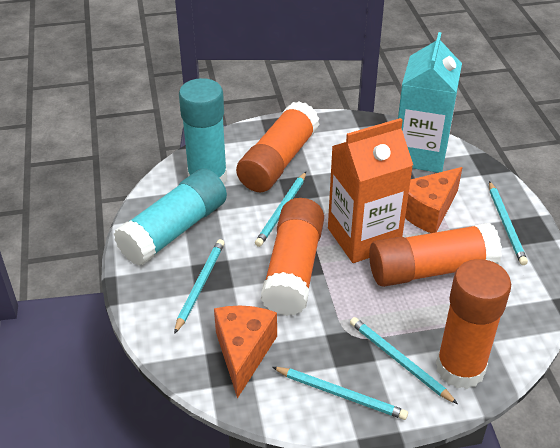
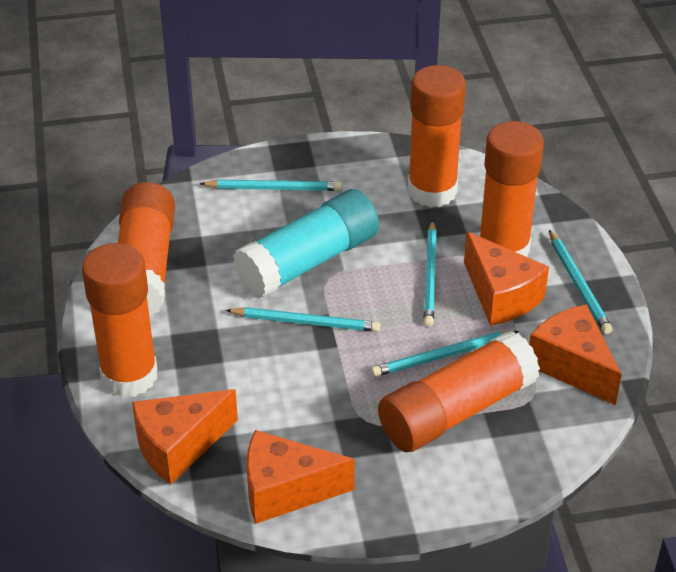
orange carton: 1 -> 0
orange cheese: 2 -> 4
orange glue stick: 4 -> 5
turquoise carton: 1 -> 0
turquoise glue stick: 2 -> 1

